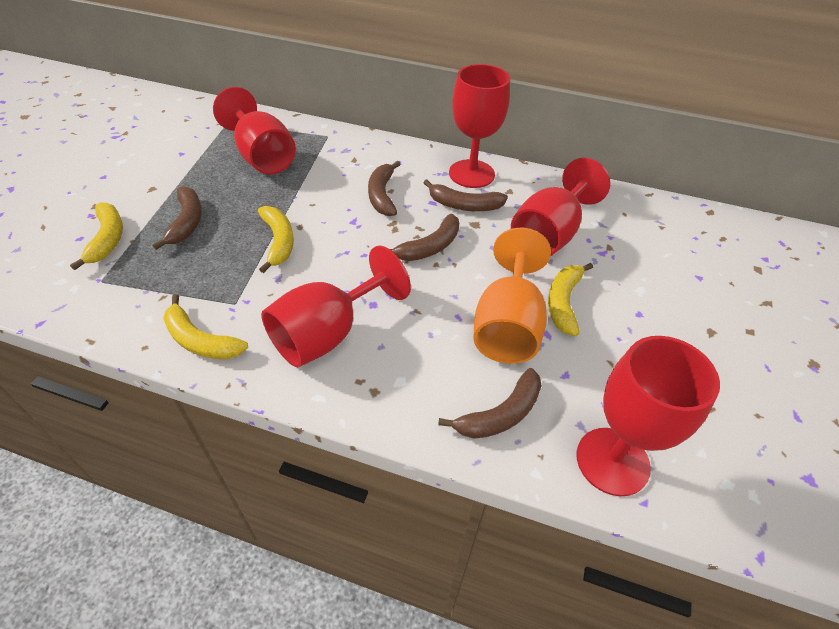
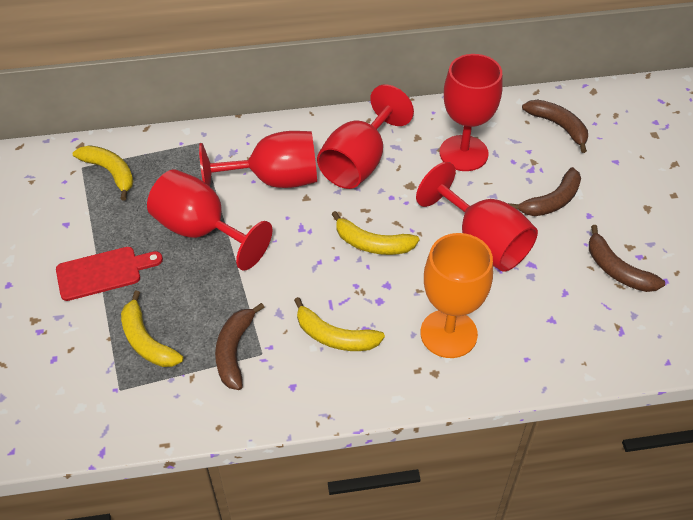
brown banana: 5 -> 4
red cutting board: 0 -> 1

